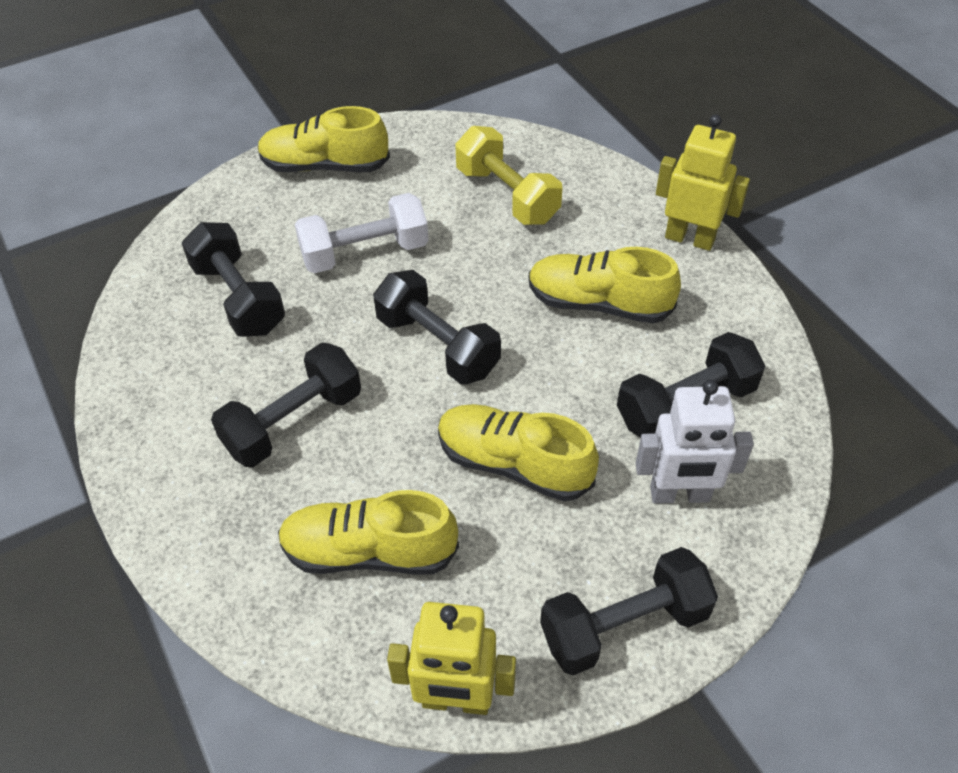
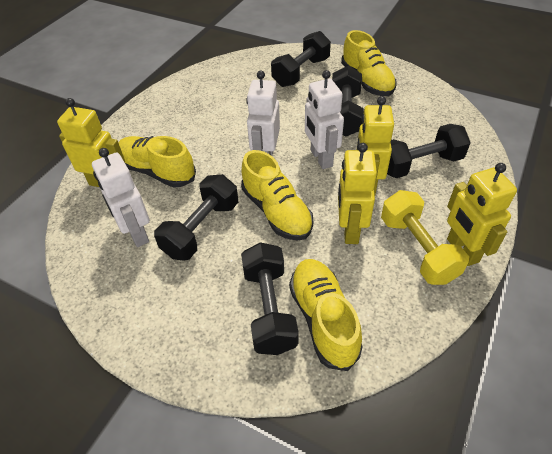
white dumbbell: 1 -> 0
white robot: 1 -> 3
yellow robot: 2 -> 4

